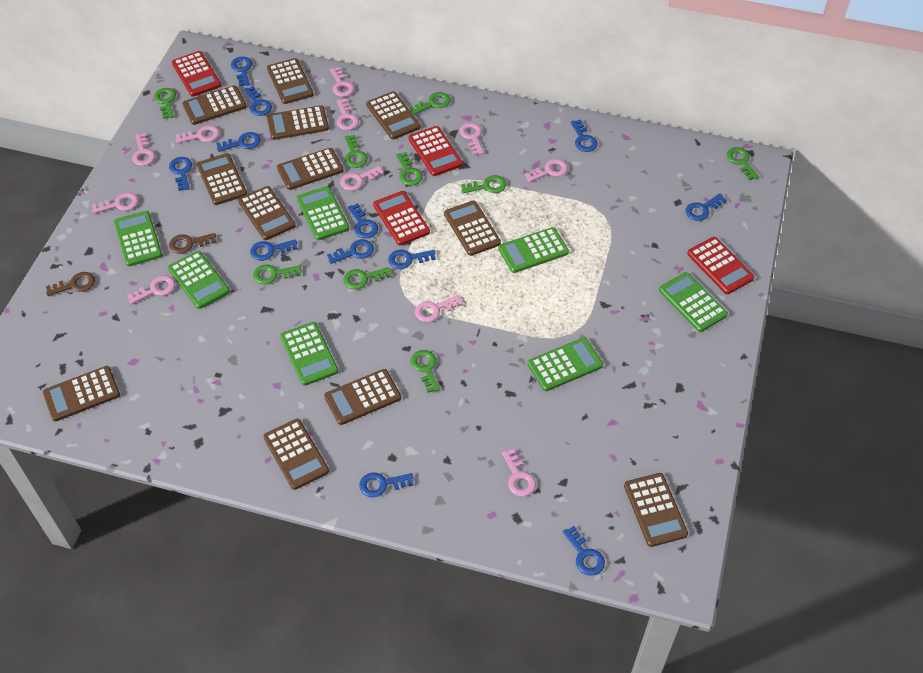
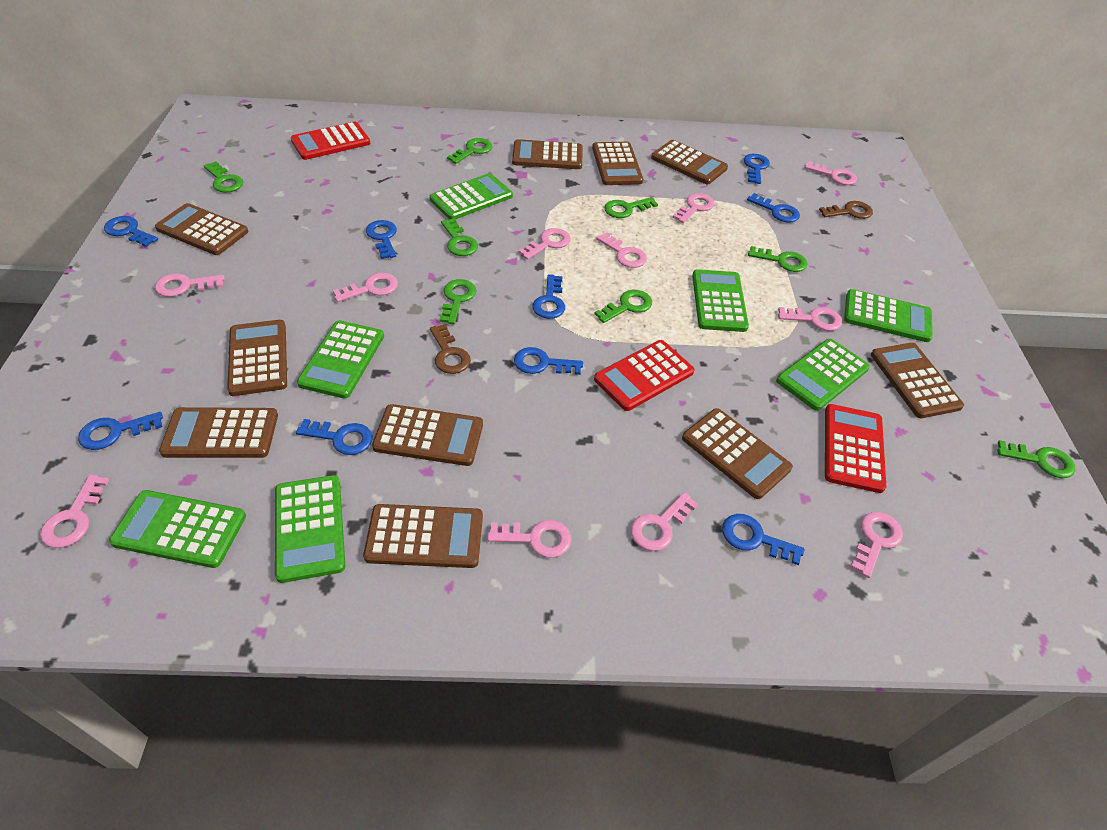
blue key: 12 -> 9
brown calculator: 12 -> 10
green key: 9 -> 8
red calculator: 4 -> 3

